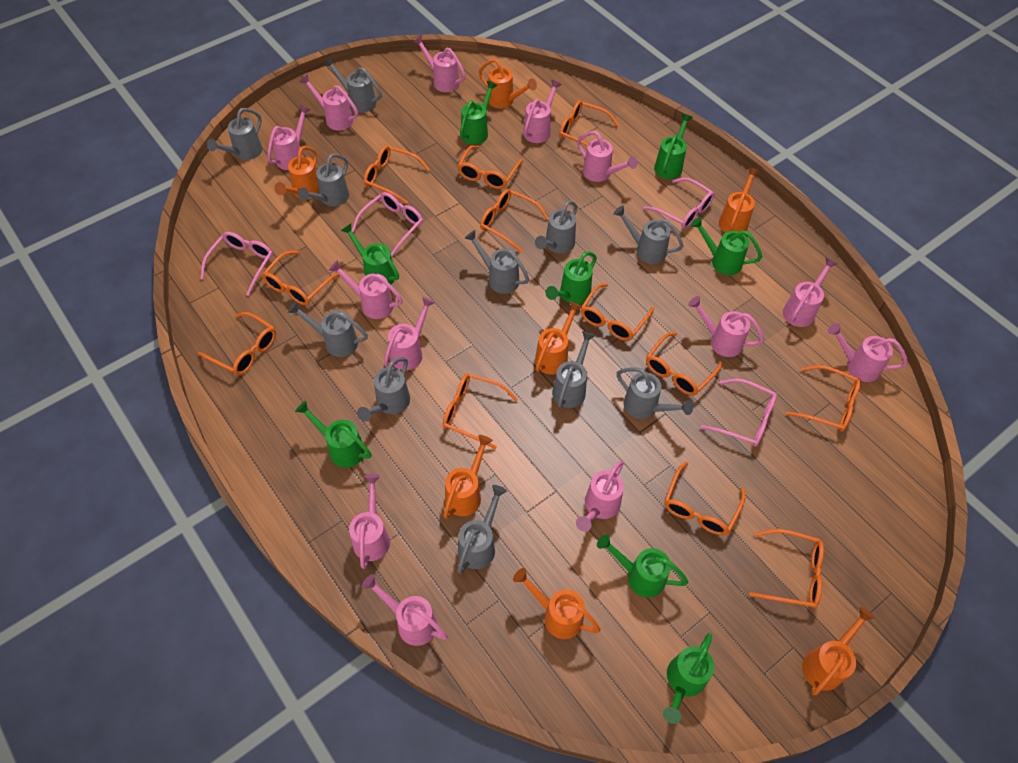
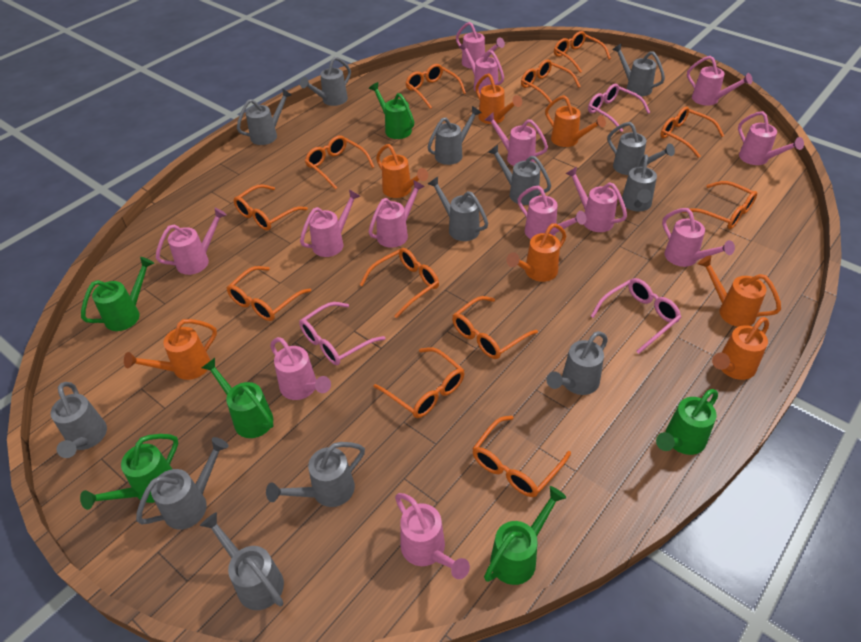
green watering can: 8 -> 6
grey watering can: 11 -> 13
pink glasses: 4 -> 3

